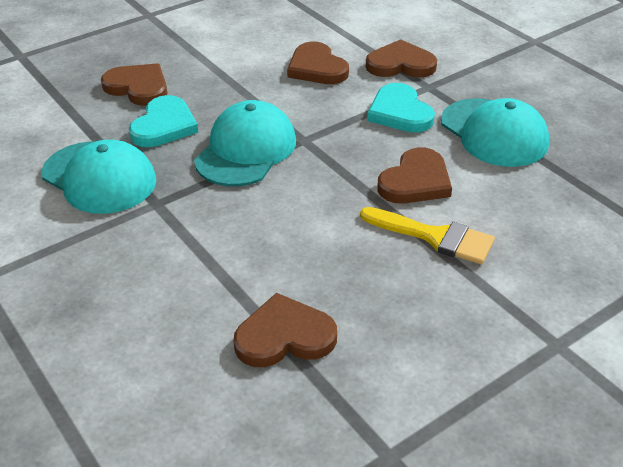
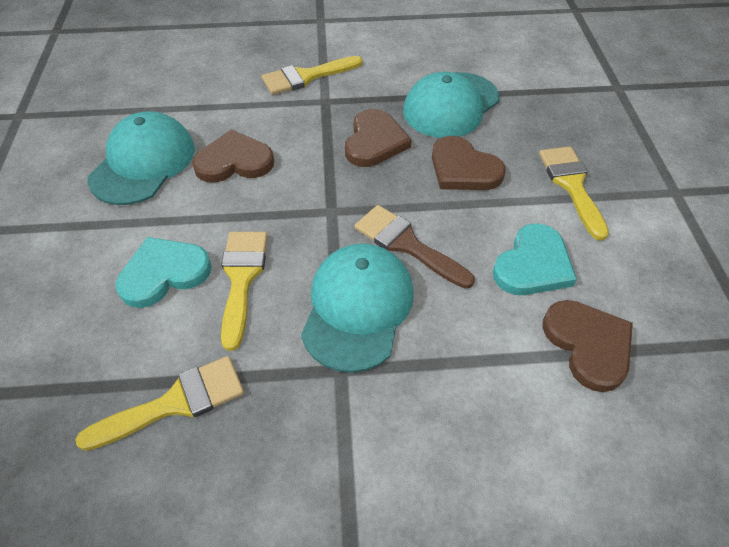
brown brush: 0 -> 1
brown heart: 5 -> 4
yellow brush: 1 -> 4

